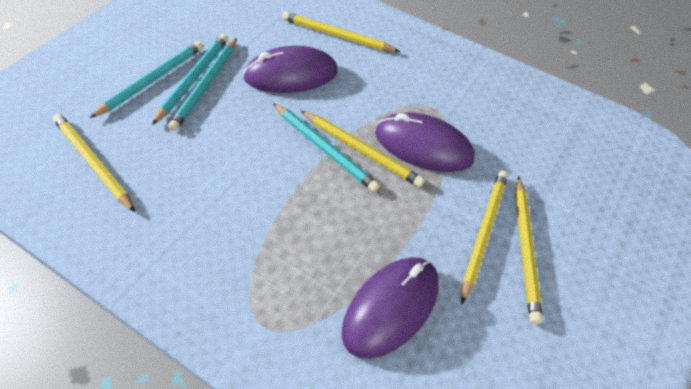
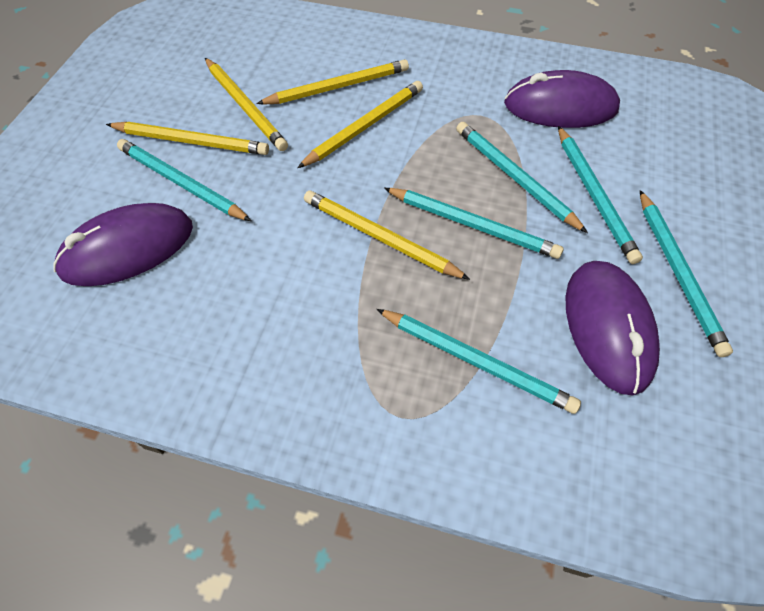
turquoise pencil: 4 -> 6

